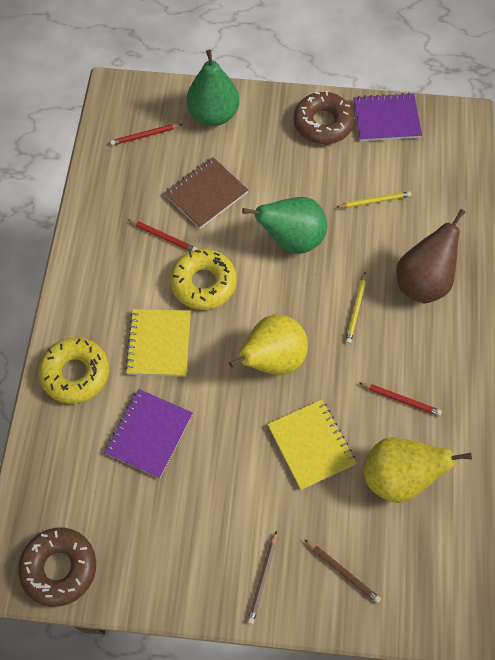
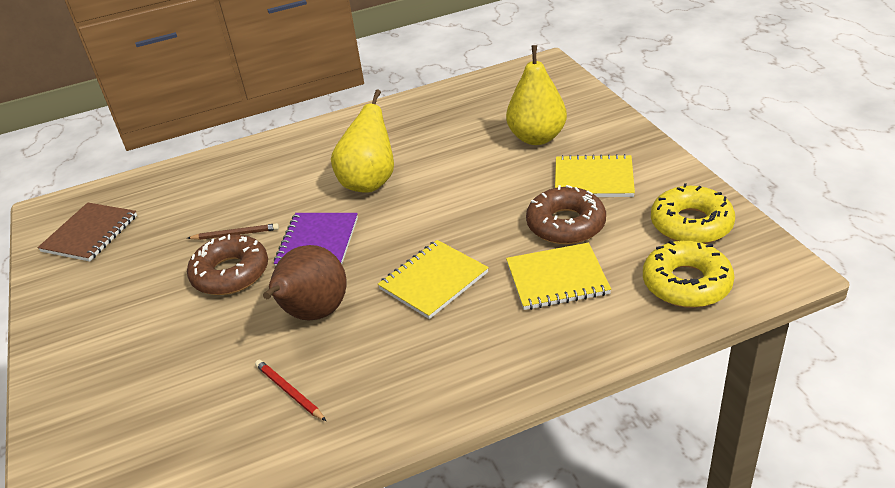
brown pencil: 2 -> 1
green pear: 2 -> 0
purple notebook: 2 -> 1
red pencil: 3 -> 1
yellow notebook: 2 -> 3
yellow pencil: 2 -> 0

